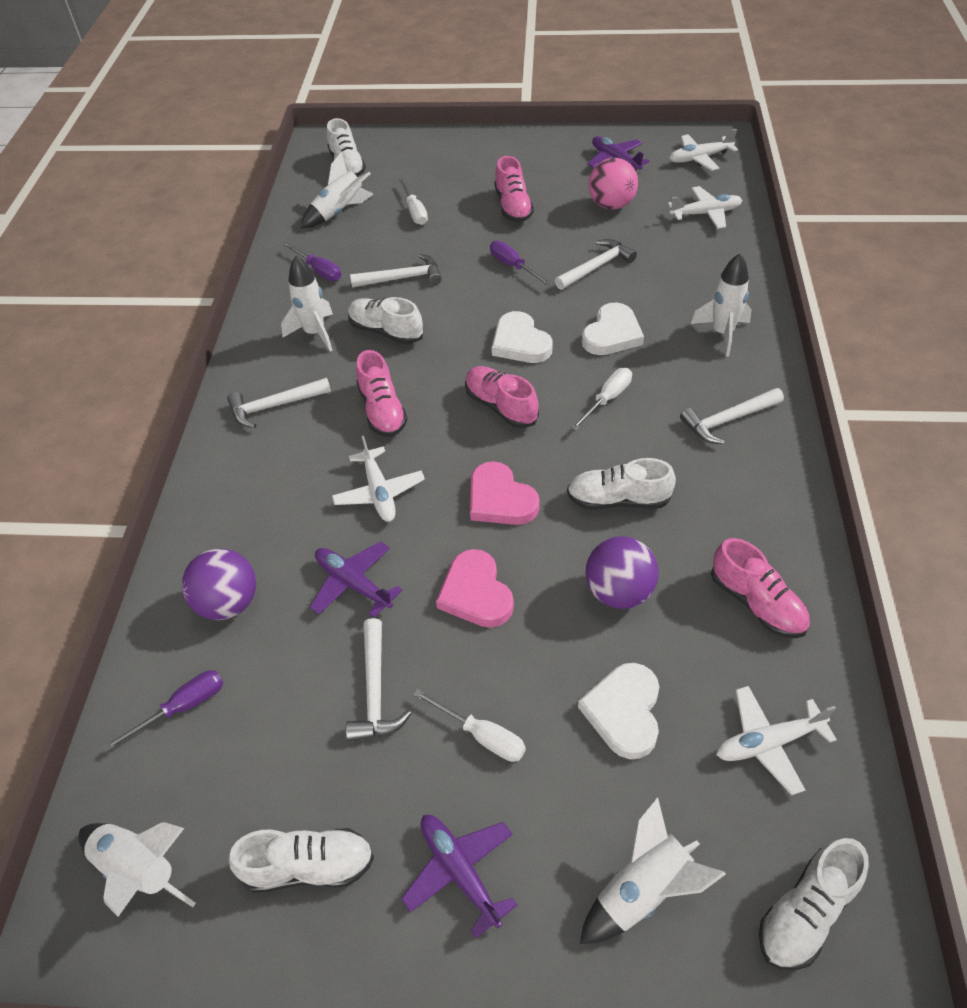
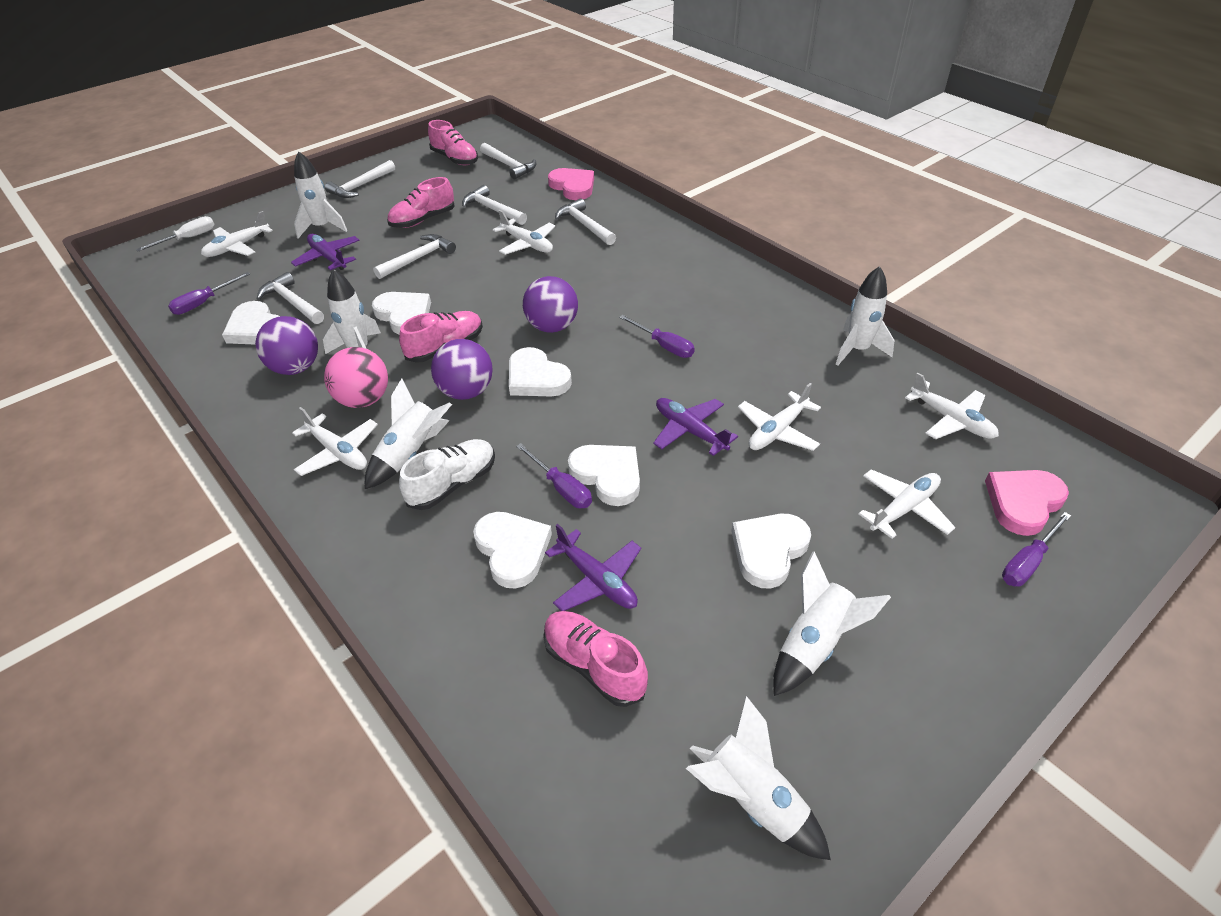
purple ball: 2 -> 3
purple screwdriver: 3 -> 4
white hammer: 5 -> 6
white heart: 3 -> 6
white plane: 4 -> 6
white rocket: 5 -> 6
white screwdriver: 3 -> 1
white shoe: 5 -> 1

